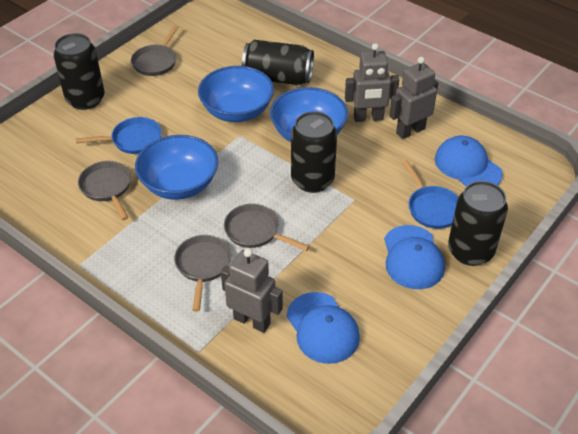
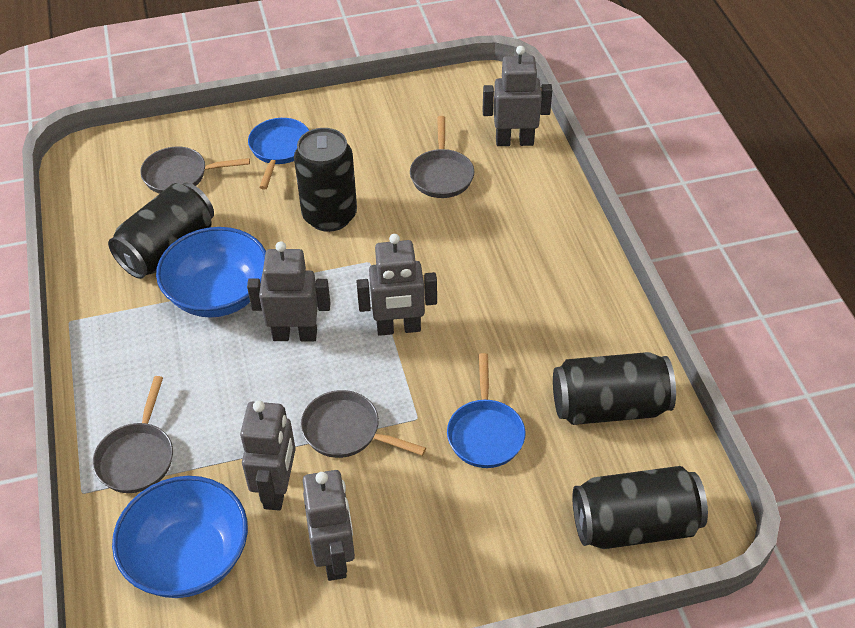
blue bowl: 3 -> 2
blue cap: 3 -> 0
grey robot: 3 -> 5

